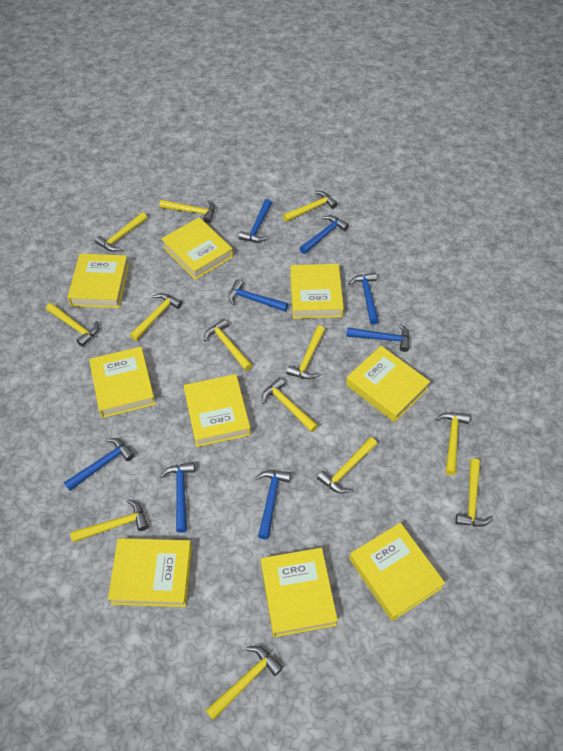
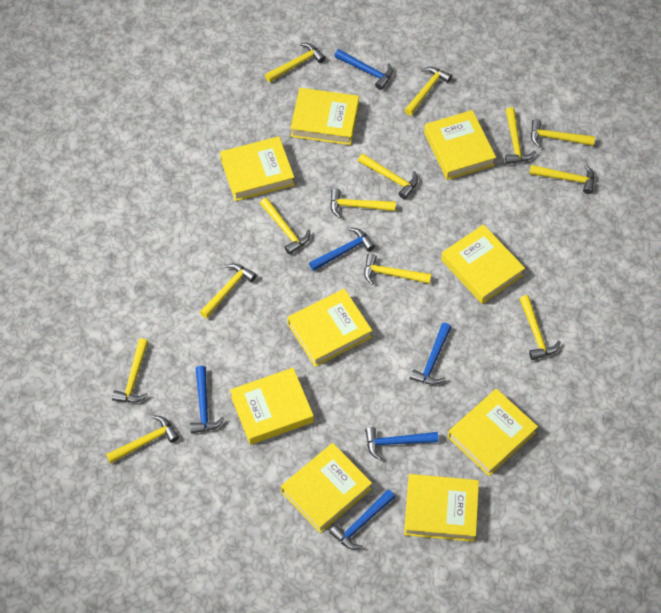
blue hammer: 8 -> 6

